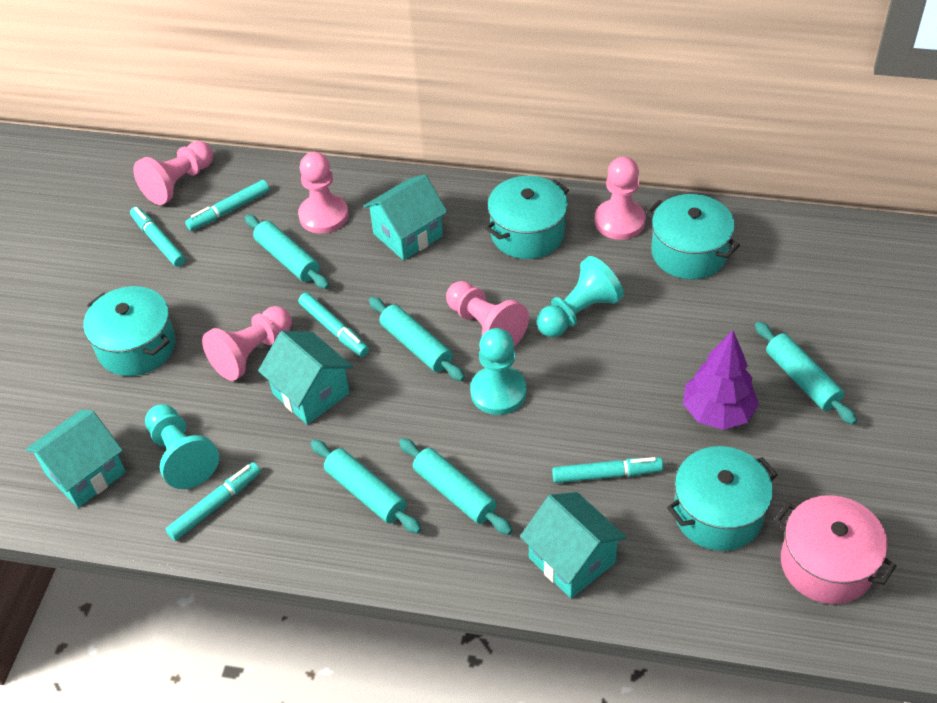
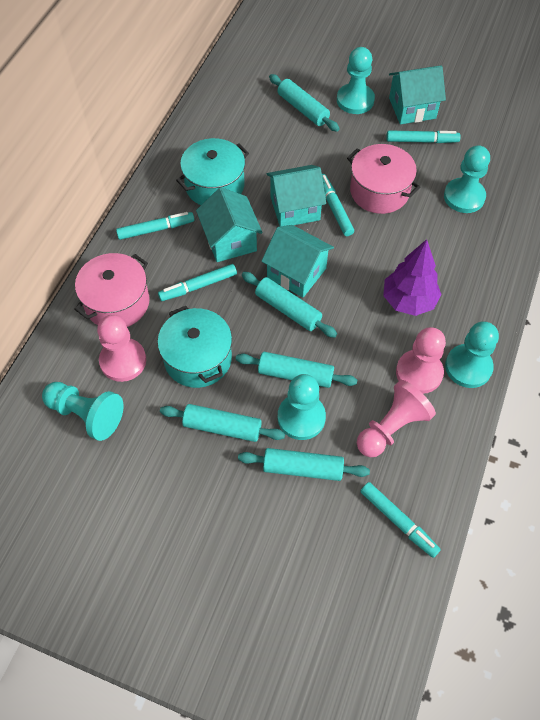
pink pawn: 5 -> 3
pink pot: 1 -> 2
turquoise pawn: 3 -> 5
turquoise pot: 4 -> 2

